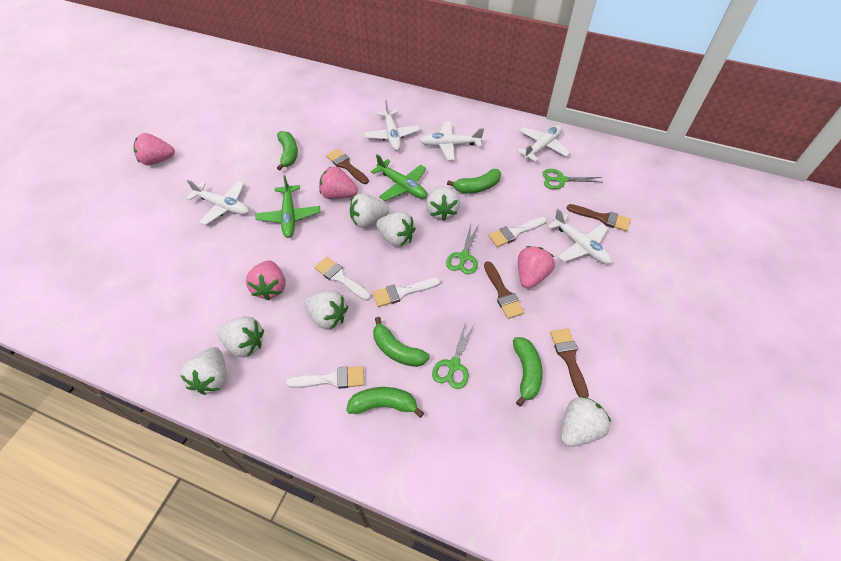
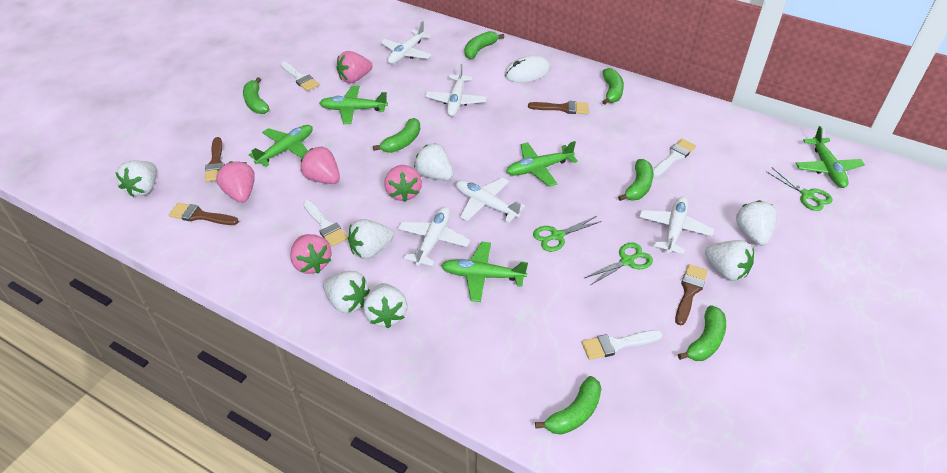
green banana: 5 -> 7
green plane: 2 -> 5
pink strawberry: 4 -> 5
white mouse: 0 -> 1

